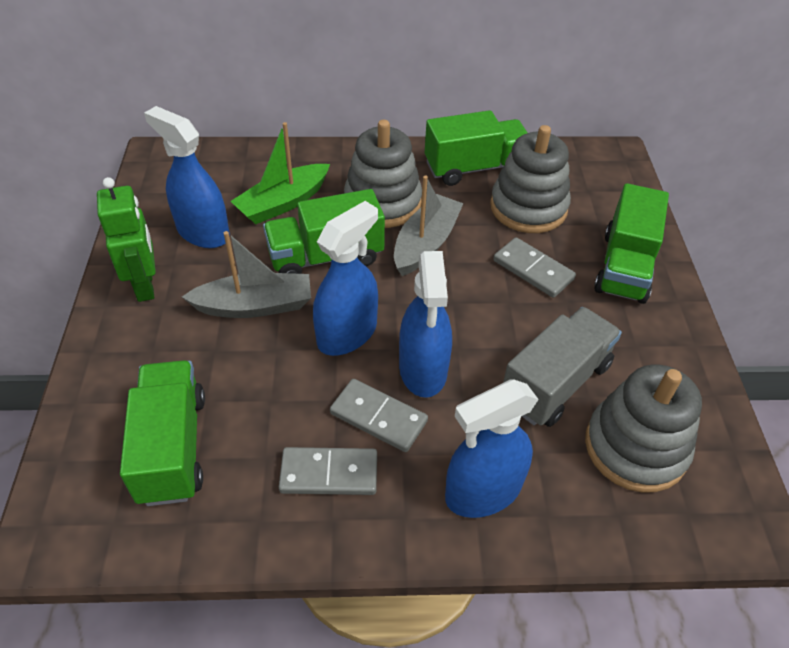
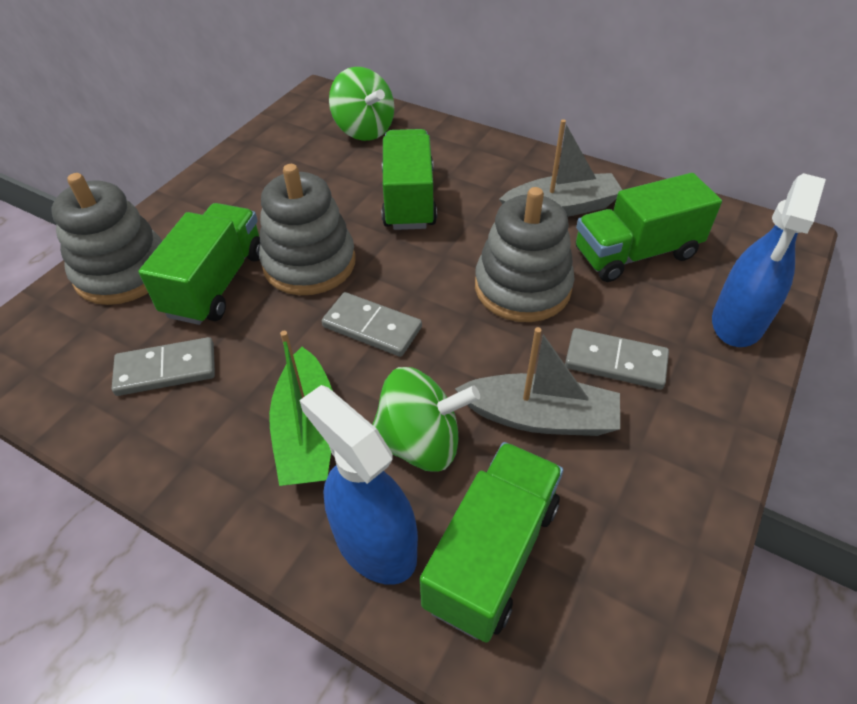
blue spray bottle: 4 -> 2
green robot: 1 -> 0
green spinning top: 0 -> 2
grey truck: 1 -> 0

